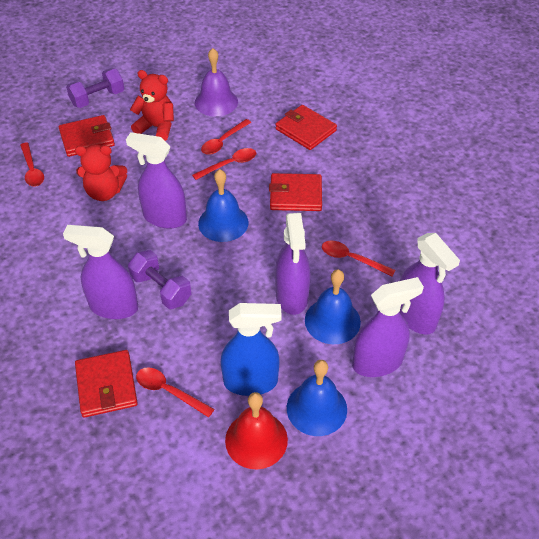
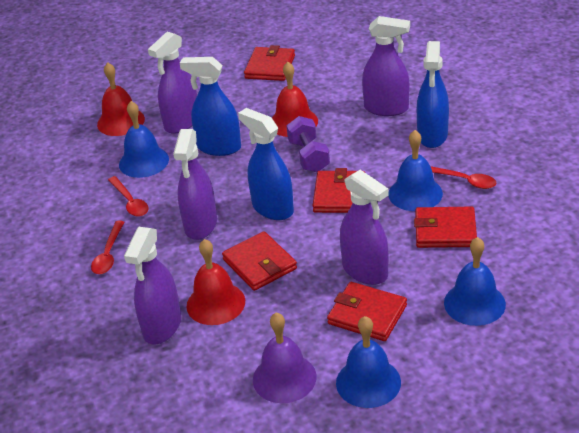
blue bell: 3 -> 4
blue spray bottle: 1 -> 3
purple dumbbell: 2 -> 1
red bell: 1 -> 3
red spoon: 5 -> 3
red teddy bear: 2 -> 0
red wallet: 4 -> 5

